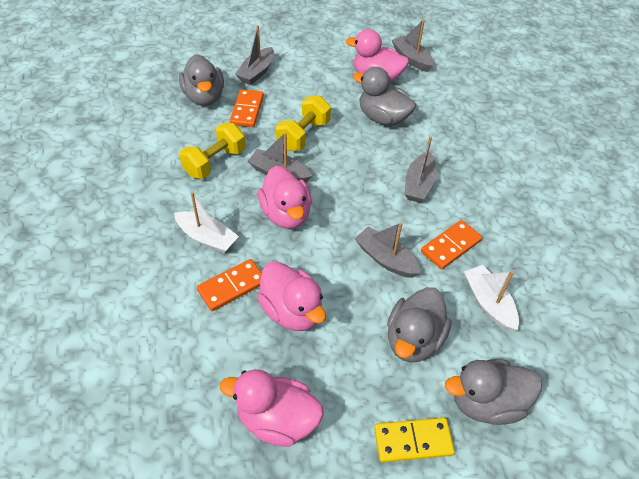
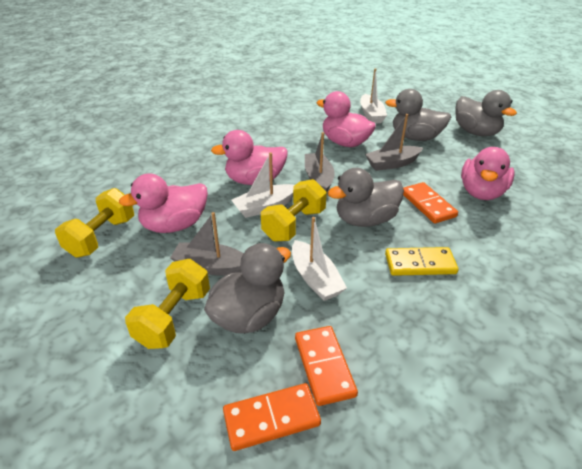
grey boat: 5 -> 3
white boat: 2 -> 3
yellow dumbbell: 2 -> 3

